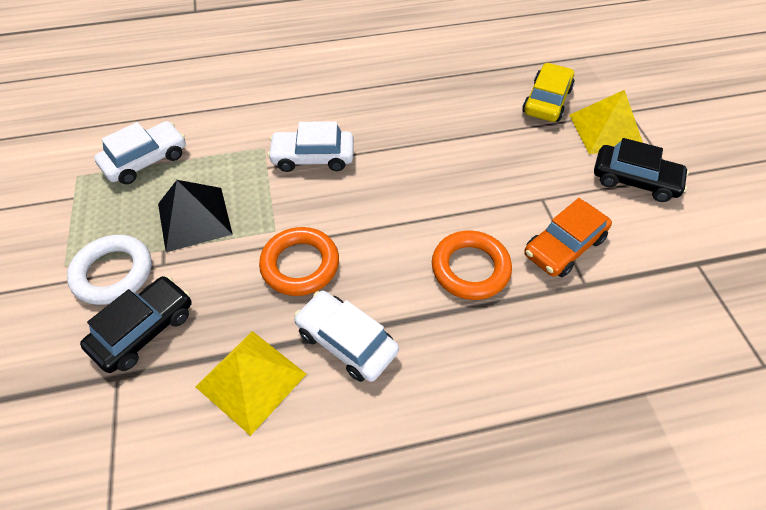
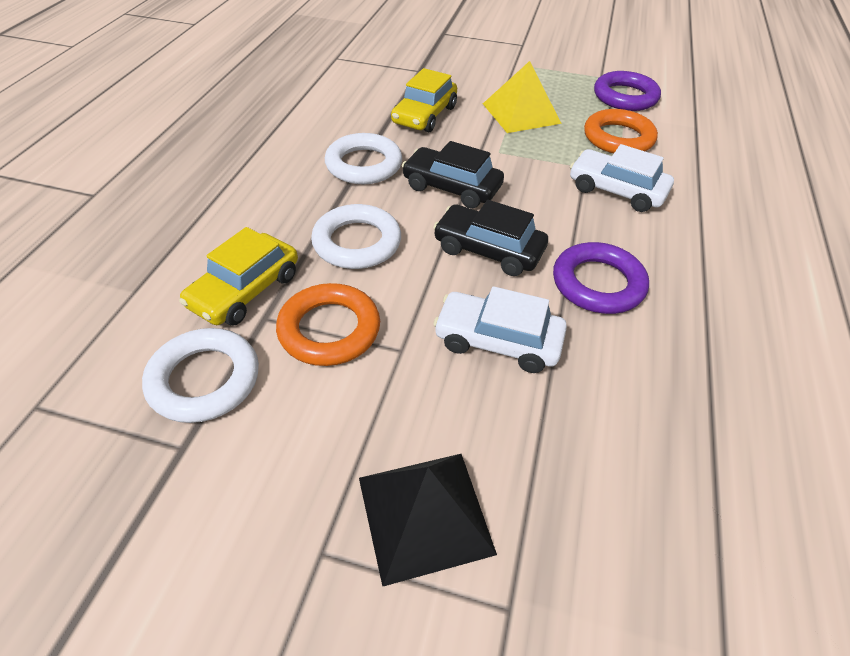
orange car: 1 -> 0
purple ring: 0 -> 2
white car: 3 -> 2
white ring: 1 -> 3
yellow car: 1 -> 2
yellow pyramid: 2 -> 1

